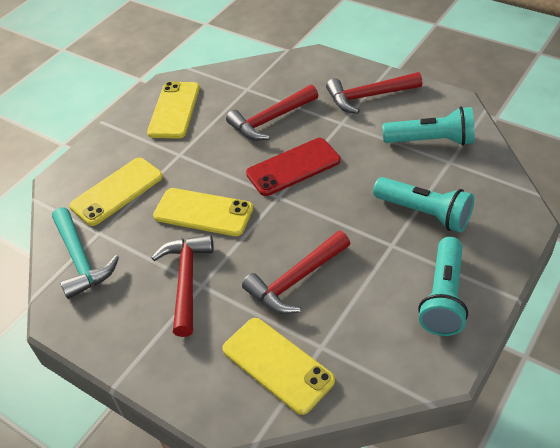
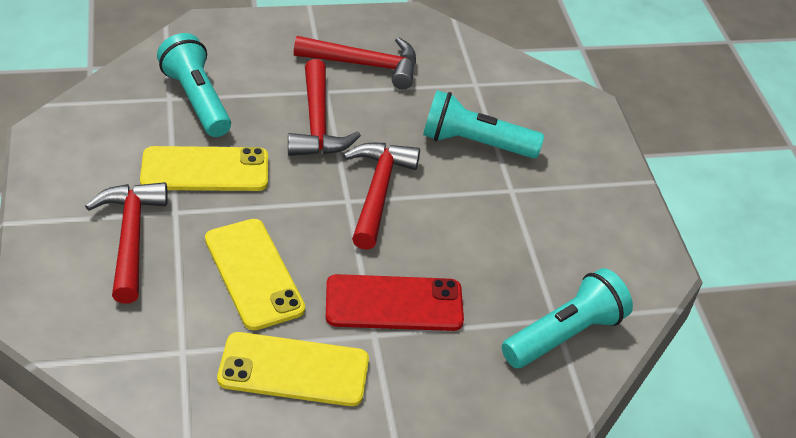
turquoise hammer: 1 -> 0
yellow phone: 4 -> 3

